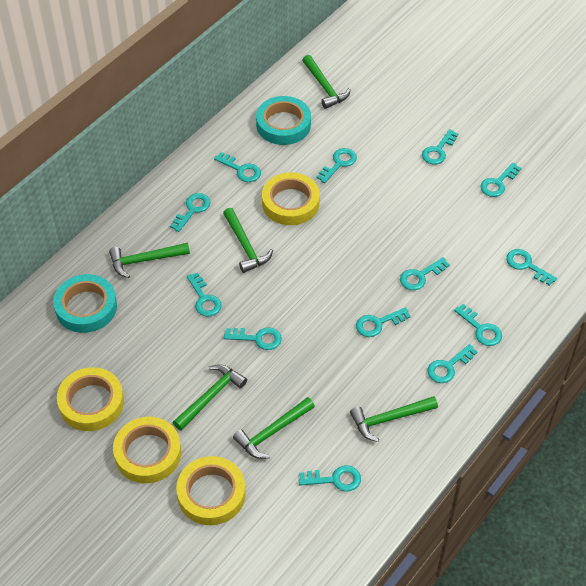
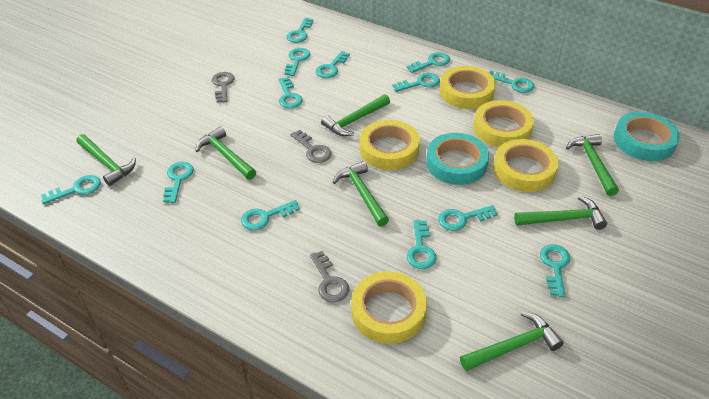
green hammer: 6 -> 7
grey key: 0 -> 3
yellow tape: 4 -> 5

